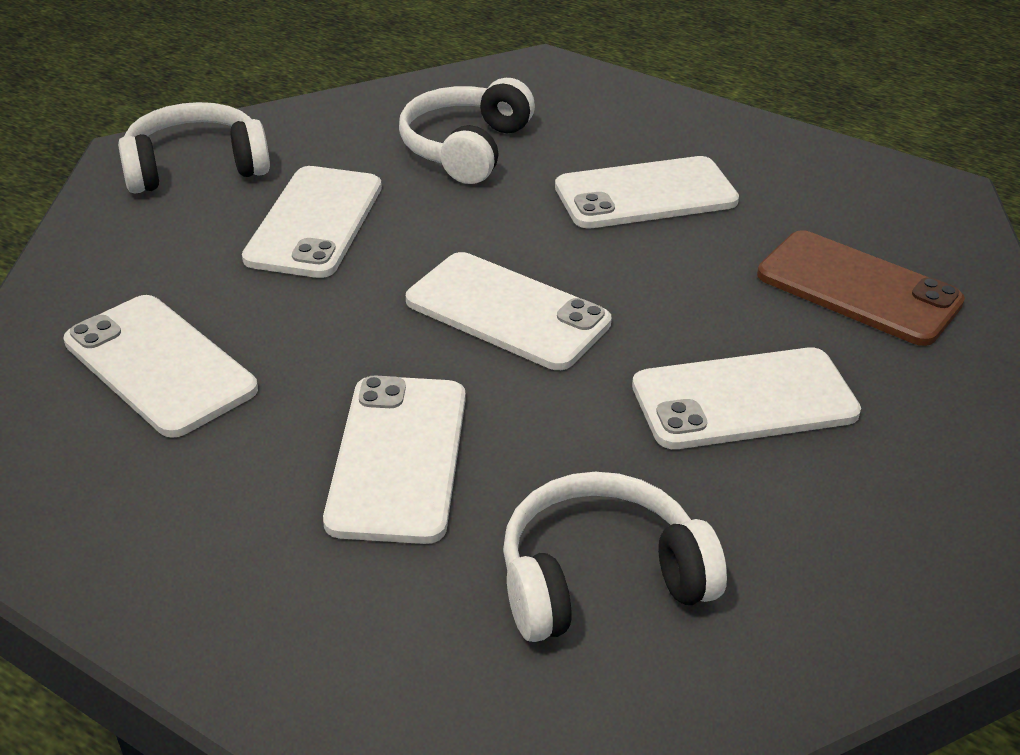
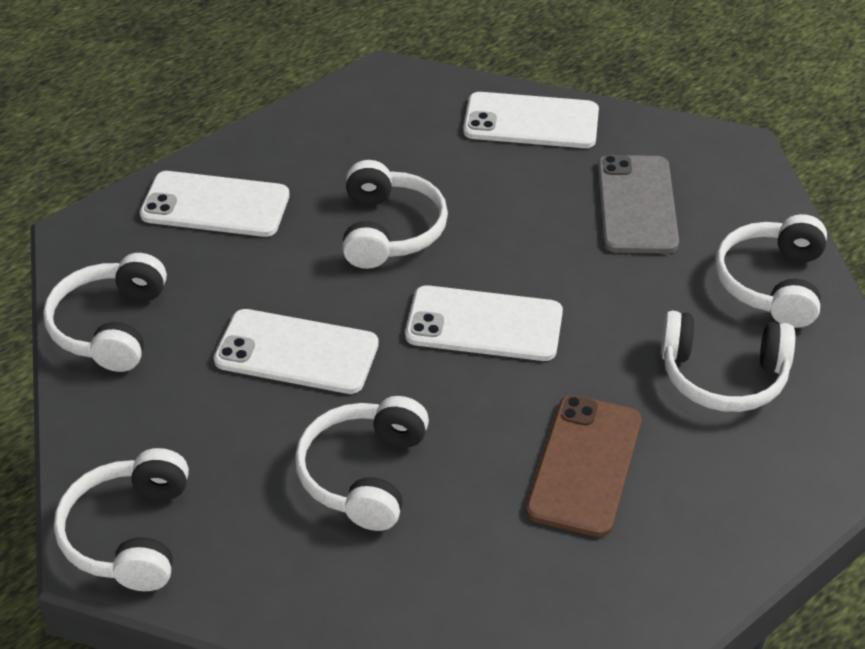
grey phone: 0 -> 1
white headphones: 3 -> 6
white phone: 6 -> 4

